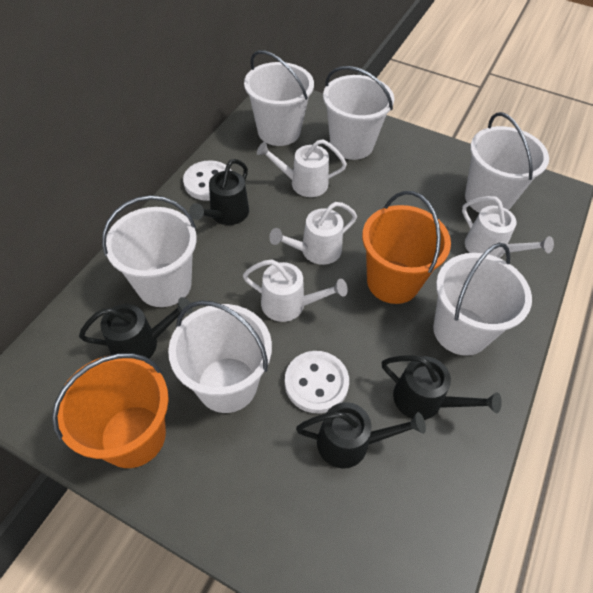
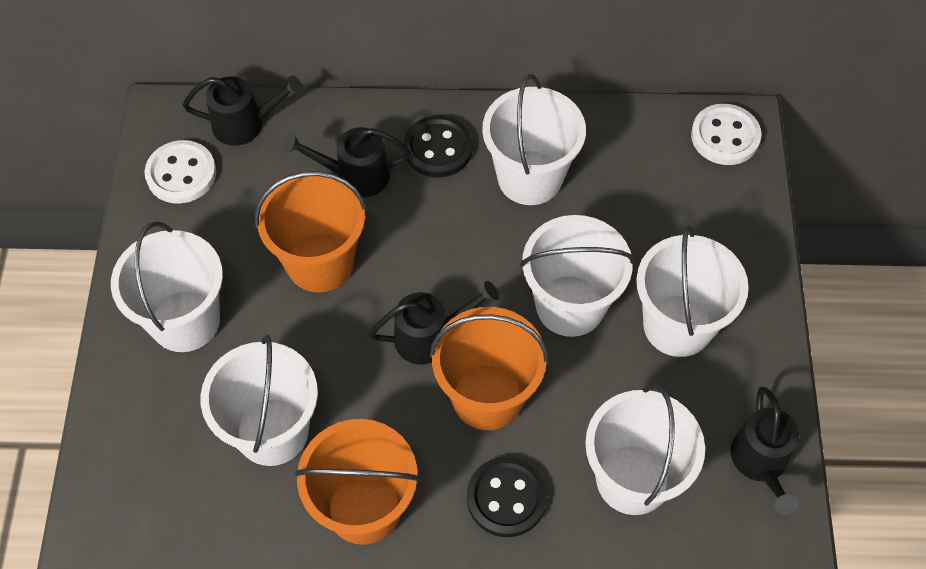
black button: 0 -> 2
orange bucket: 2 -> 3
white watering can: 4 -> 0

